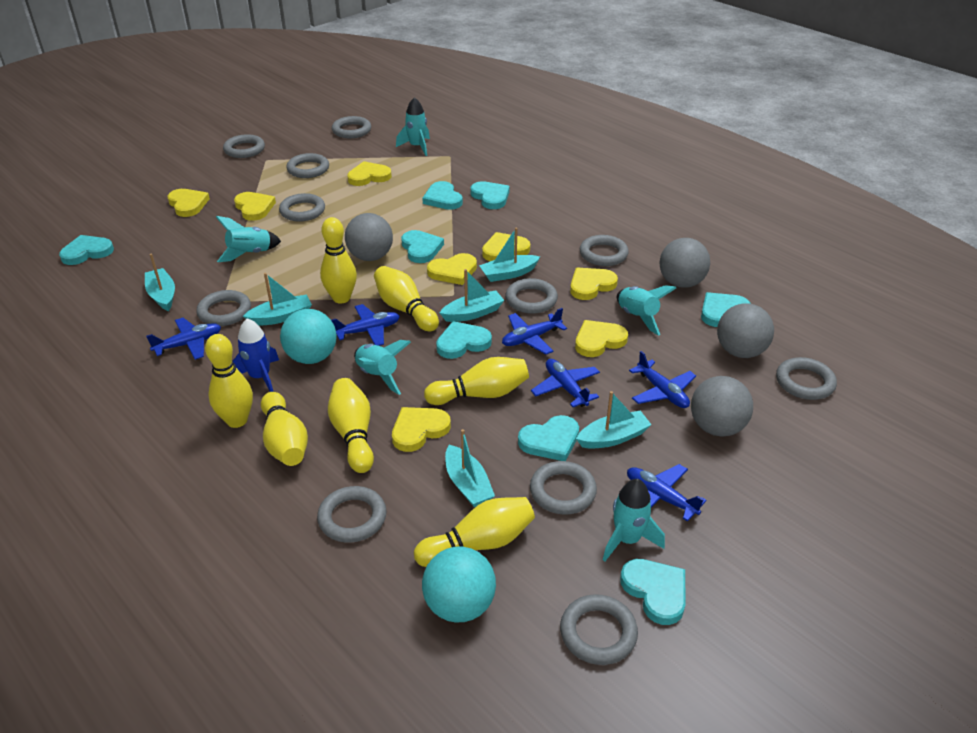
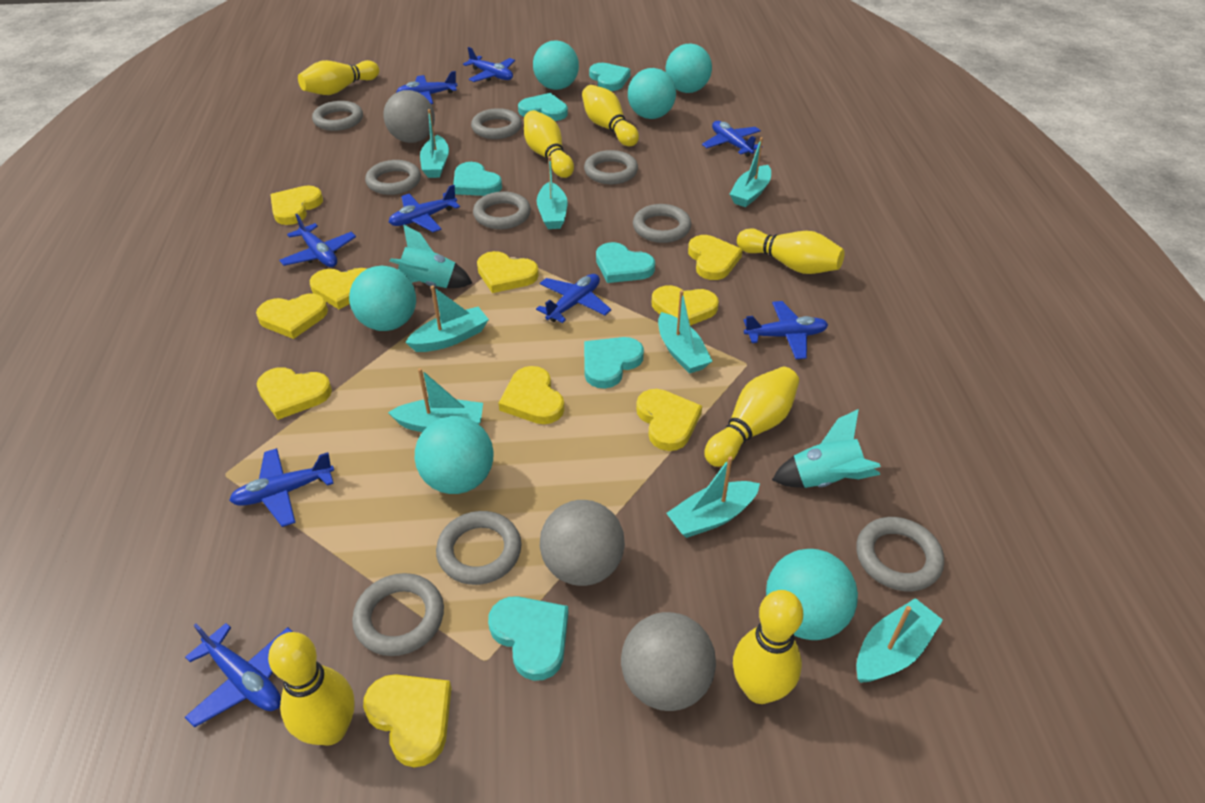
blue plane: 6 -> 9
blue rocket: 1 -> 0
grey ball: 4 -> 3
grey ring: 11 -> 9
turquoise ball: 2 -> 6
turquoise boat: 6 -> 8
turquoise heart: 8 -> 6
turquoise rocket: 5 -> 2
yellow heart: 8 -> 10

